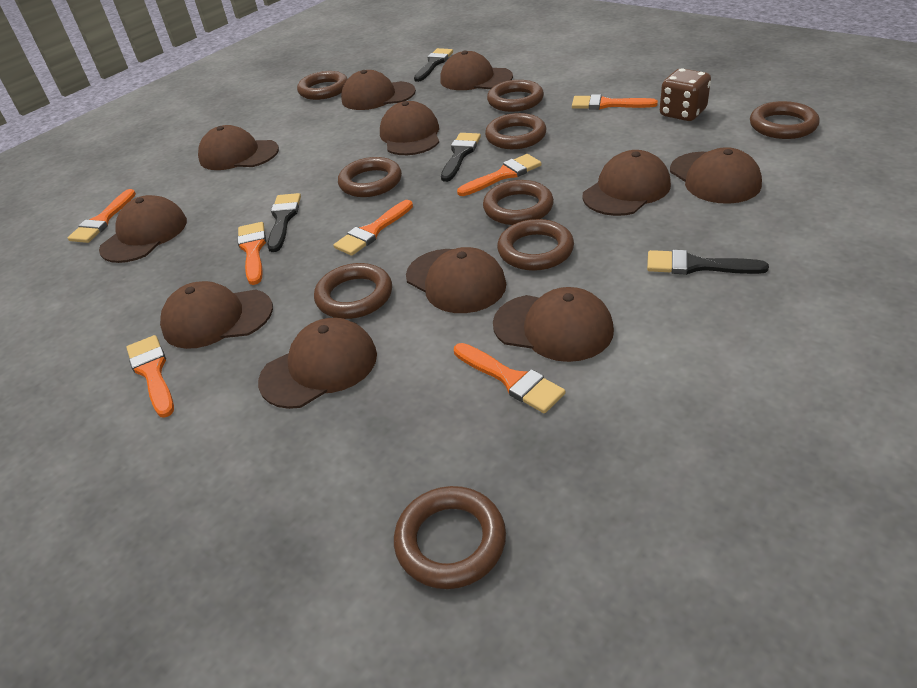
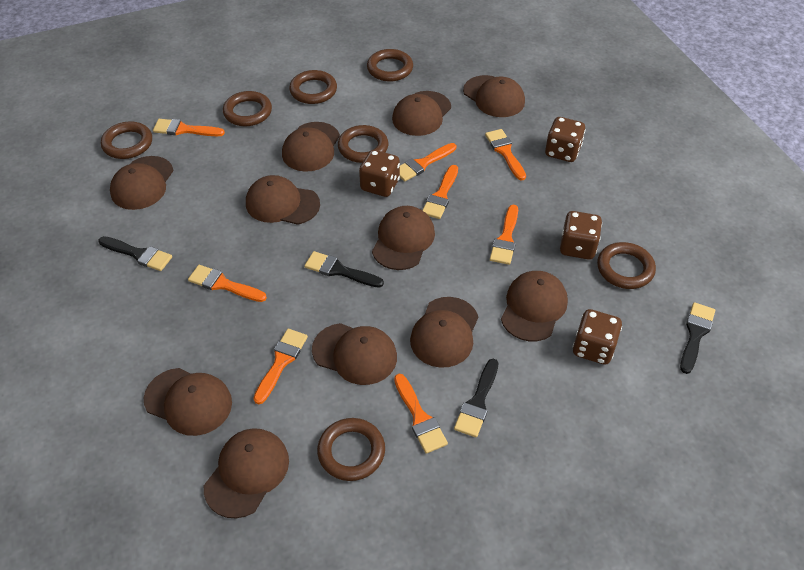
brown dice: 1 -> 4
brown ring: 9 -> 7
orange brush: 7 -> 8

